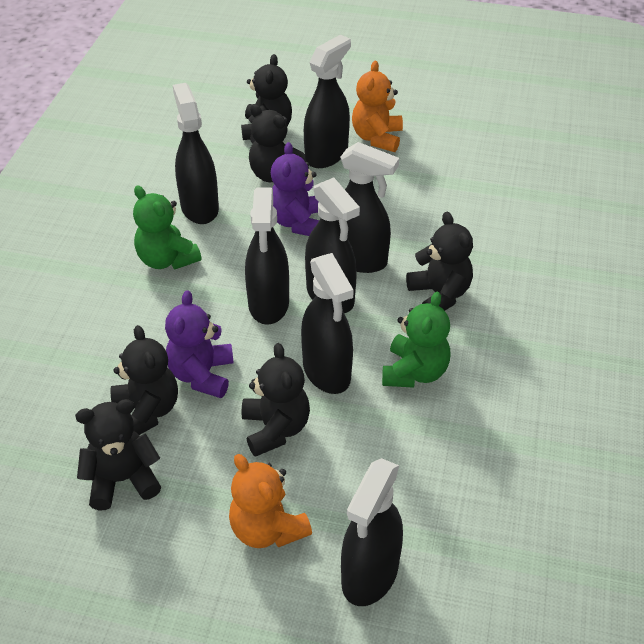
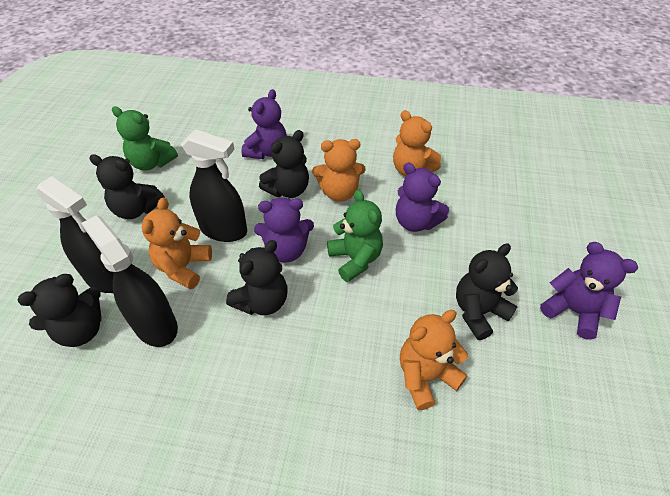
black spray bottle: 7 -> 3
black teddy bear: 6 -> 5
orange teddy bear: 2 -> 4
purple teddy bear: 2 -> 4

